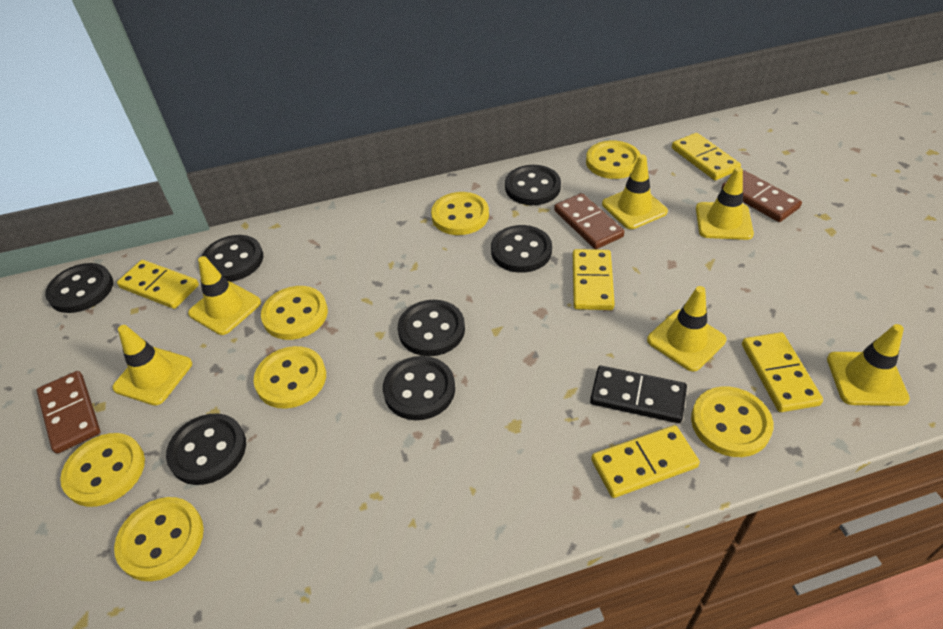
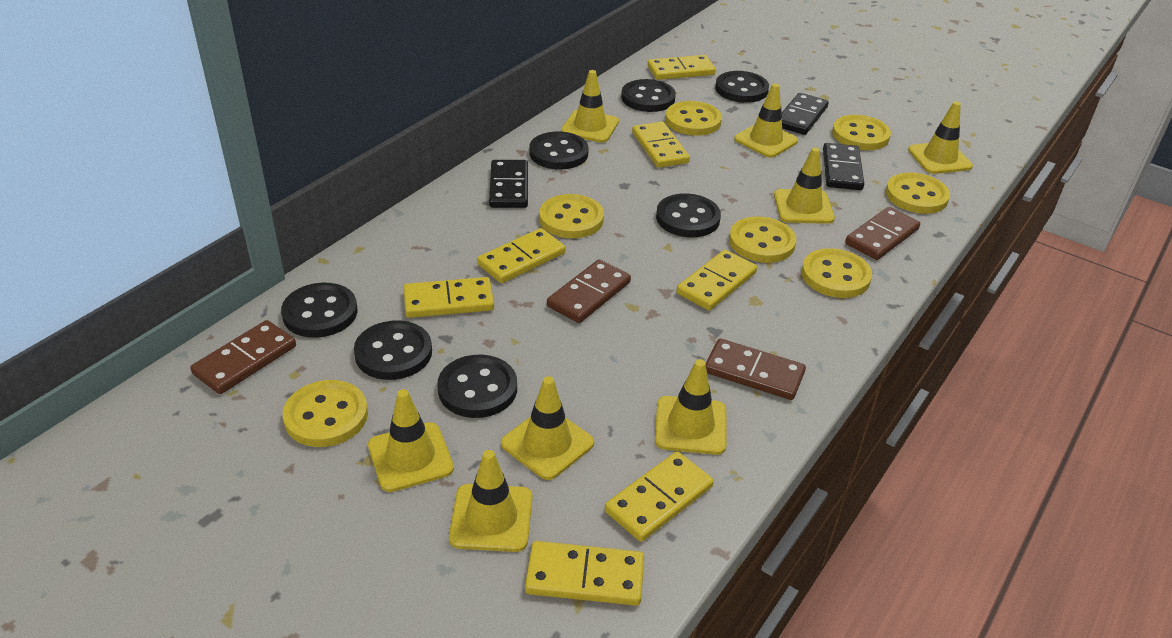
black domino: 1 -> 3
brown domino: 3 -> 4
yellow domino: 5 -> 7
yellow traffic cone: 6 -> 8

